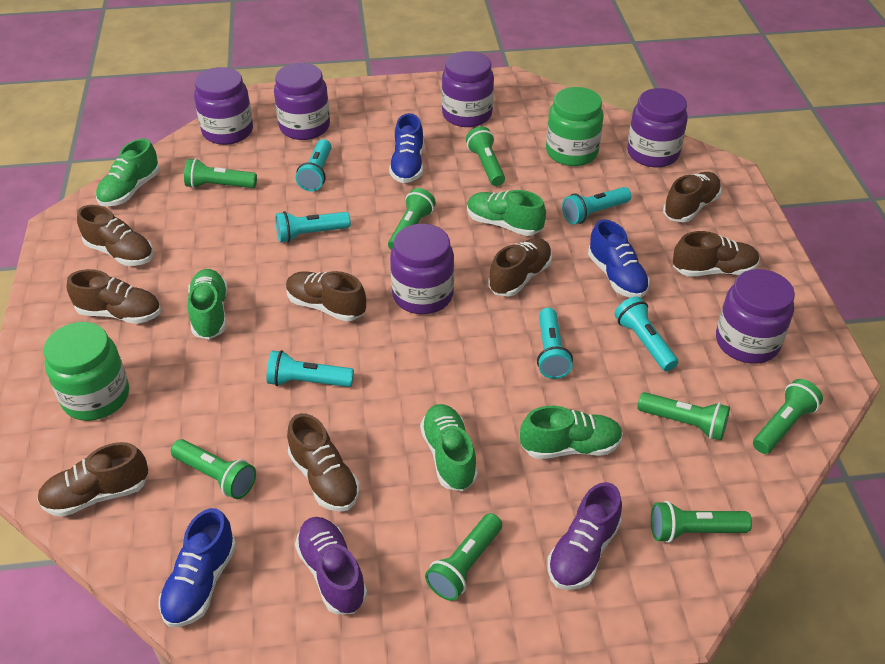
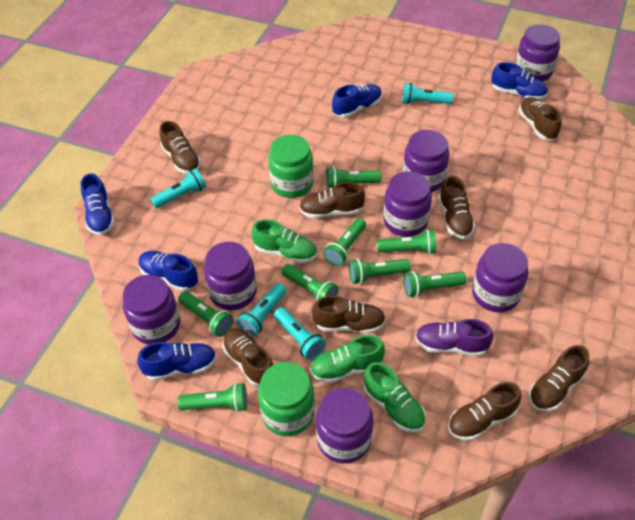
blue shoe: 3 -> 5
green shoe: 5 -> 3
purple jar: 6 -> 7
purple shoe: 2 -> 1
turquoise flashlight: 6 -> 4

